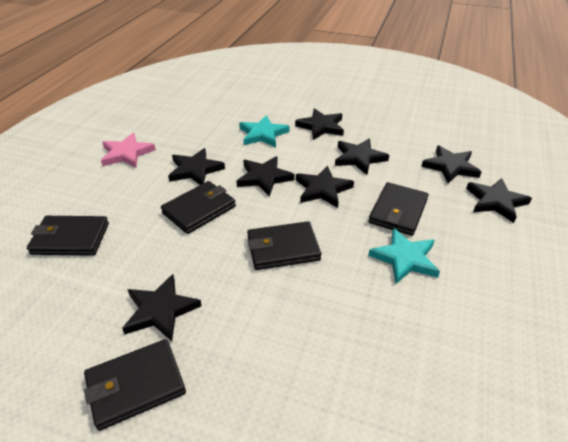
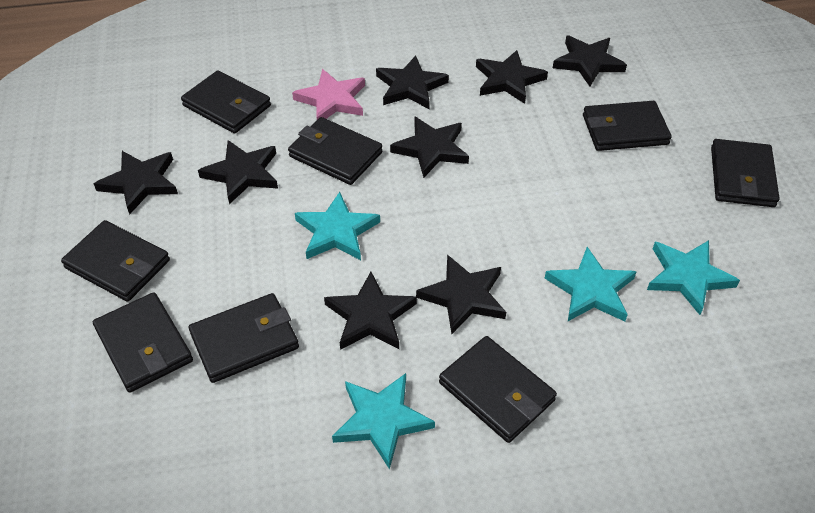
black wallet: 5 -> 8
turquoise star: 2 -> 4

